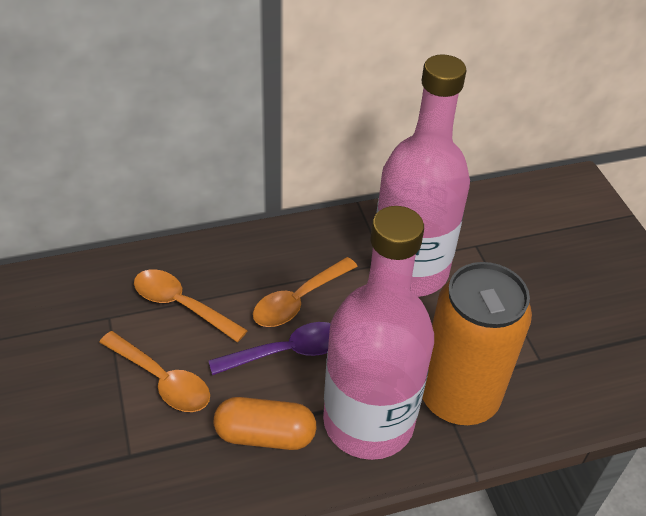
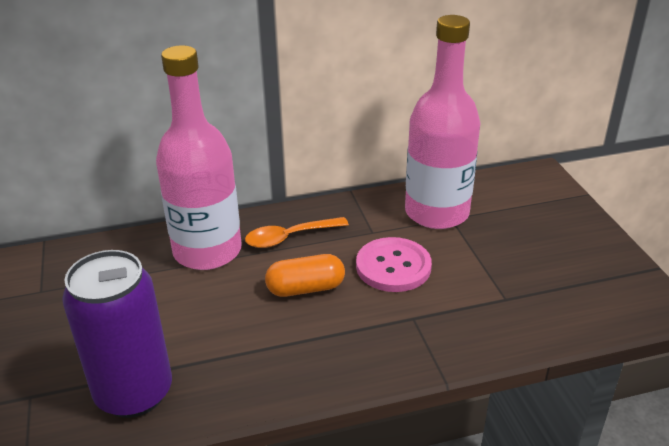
orange can: 1 -> 0
orange spoon: 3 -> 1
pink button: 0 -> 1
purple can: 0 -> 1
purple spoon: 1 -> 0

